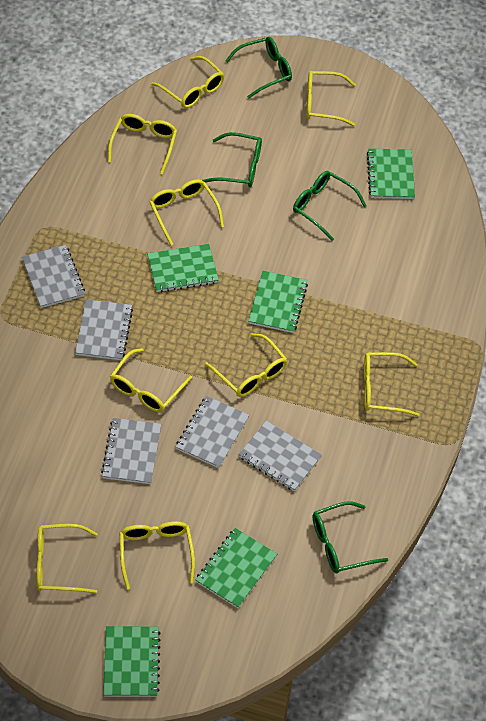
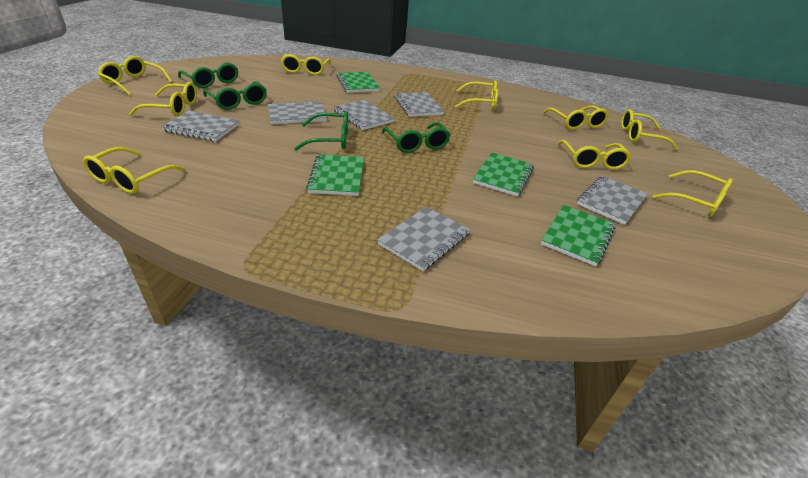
green notebook: 5 -> 4
grey notebook: 5 -> 6

